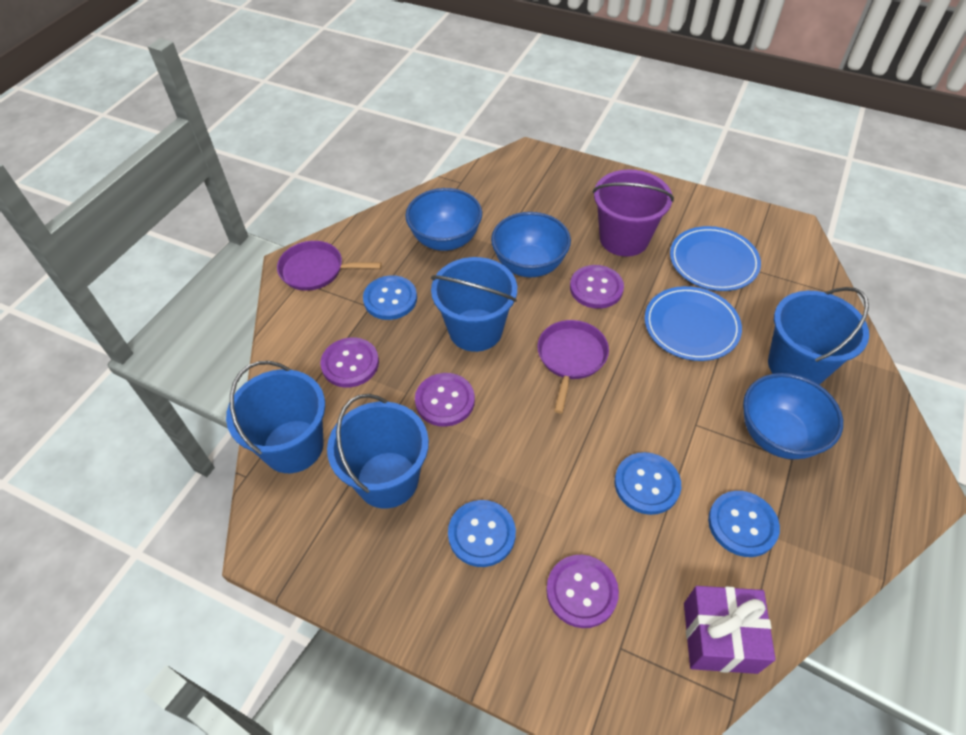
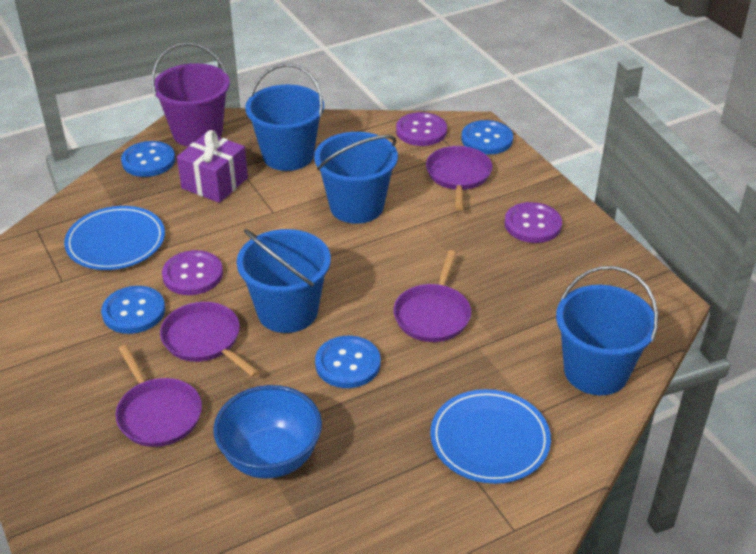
blue bowl: 3 -> 1
purple button: 4 -> 3
purple pan: 2 -> 4

